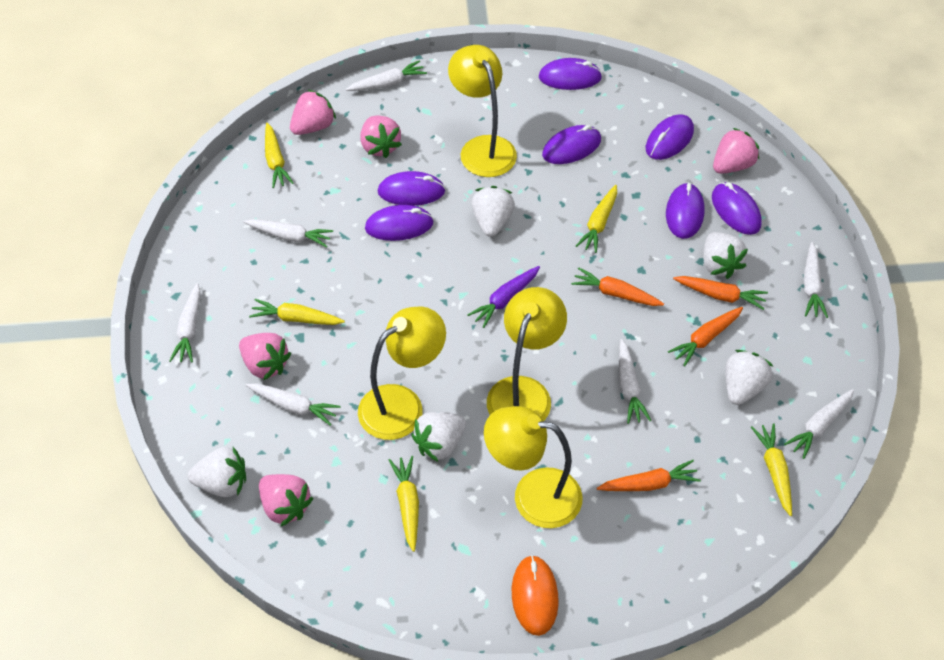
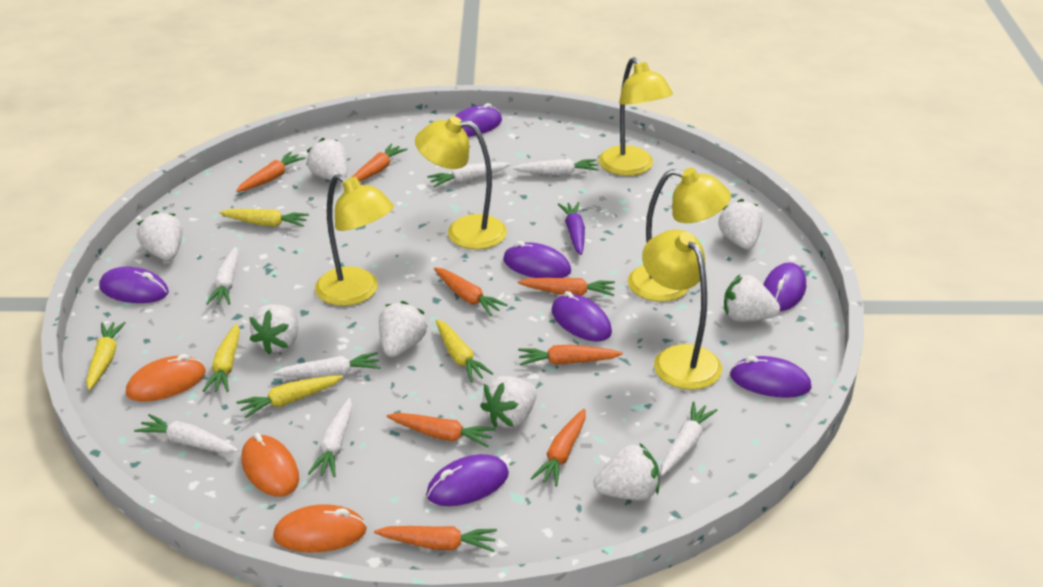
orange carrot: 4 -> 8
orange mouse: 1 -> 3
pink strawberry: 5 -> 0
white strawberry: 5 -> 8
yellow lamp: 4 -> 5

